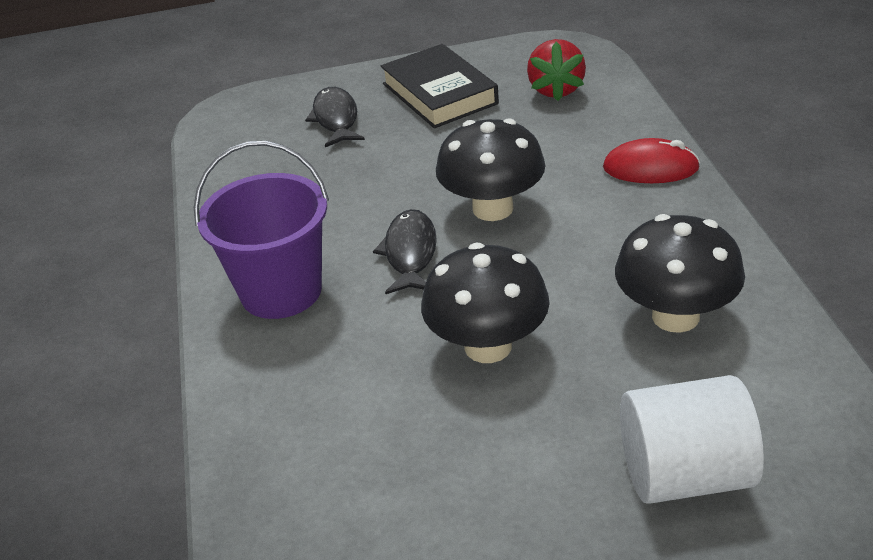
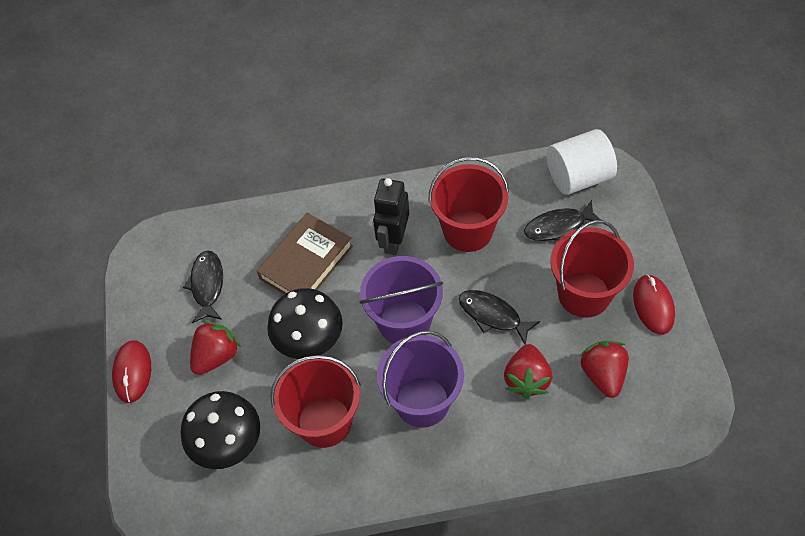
black book: 1 -> 0
black fish: 2 -> 3
black mushroom: 3 -> 2
black robot: 0 -> 1
brown book: 0 -> 1
purple bucket: 1 -> 2
red bucket: 0 -> 3
red mouse: 1 -> 2
red strawberry: 1 -> 3

